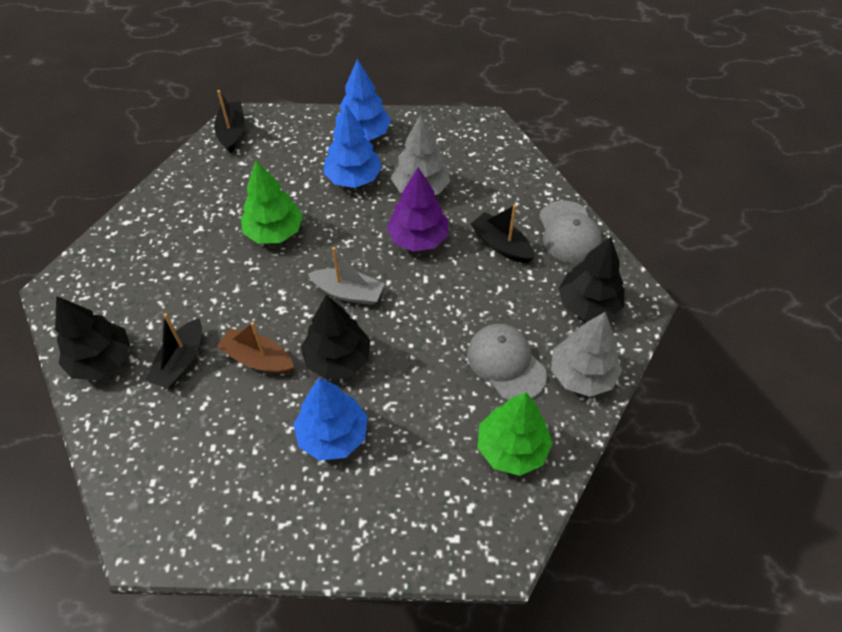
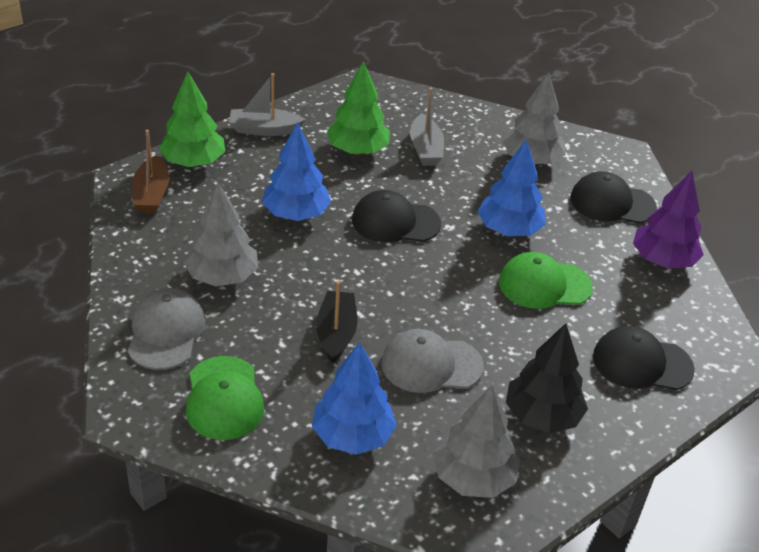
black boat: 3 -> 1
black cap: 0 -> 3
black tree: 3 -> 1
green cap: 0 -> 2
grey boat: 1 -> 2
grey tree: 2 -> 3

